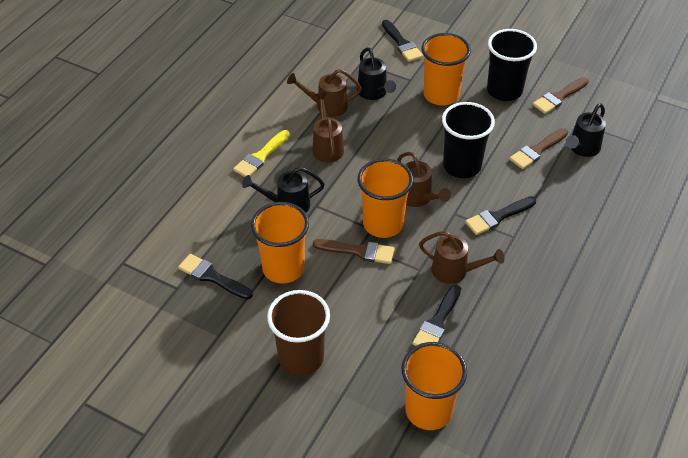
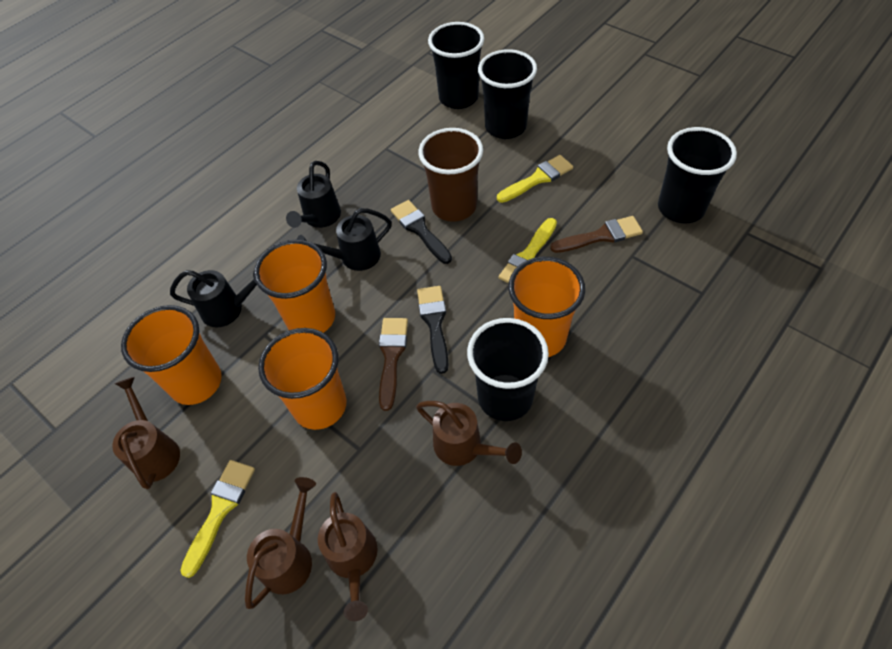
black brush: 4 -> 2
black cup: 2 -> 4
brown brush: 3 -> 2
yellow brush: 1 -> 3

